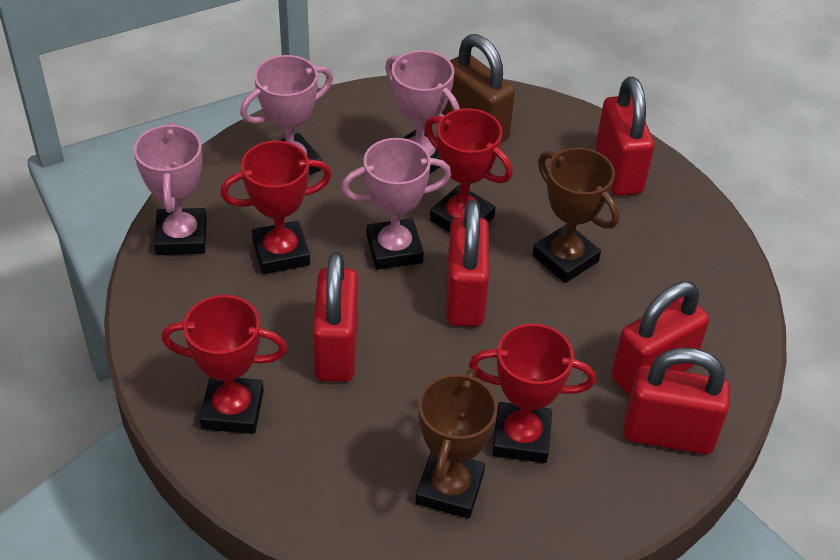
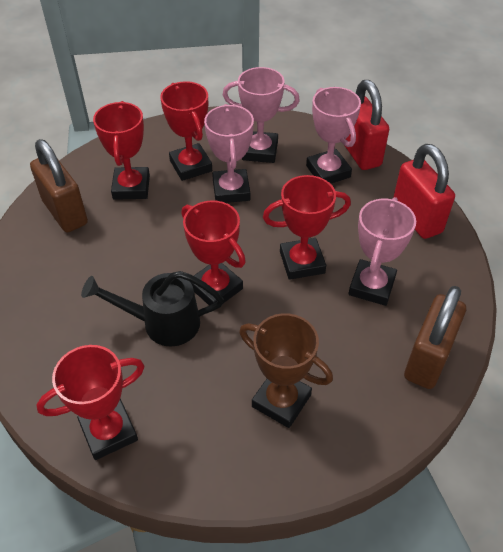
black watering can: 0 -> 1
brown padlock: 1 -> 2
brown trophy: 2 -> 1
red padlock: 5 -> 2
red trophy: 4 -> 5

